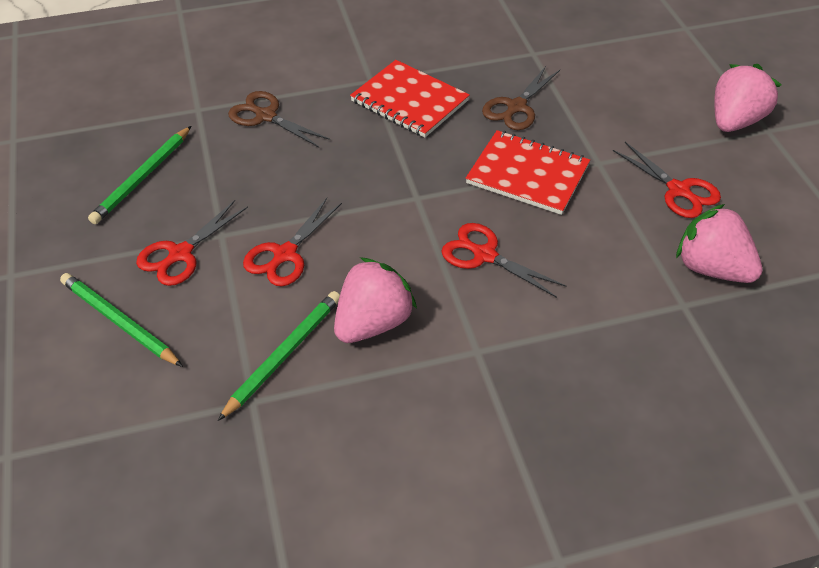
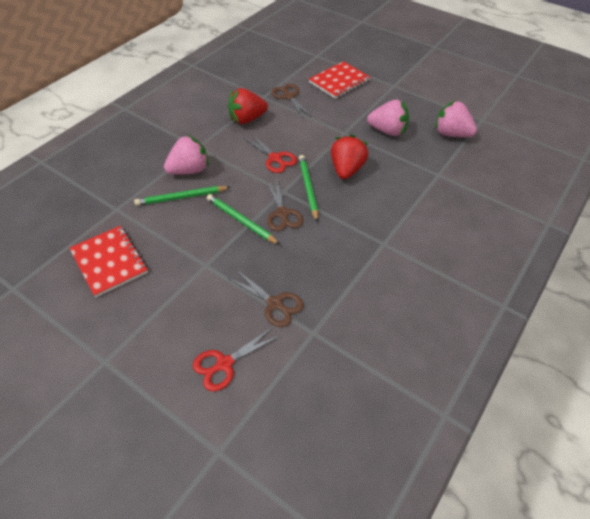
brown scissors: 2 -> 3
red scissors: 4 -> 2
red strawberry: 0 -> 2

